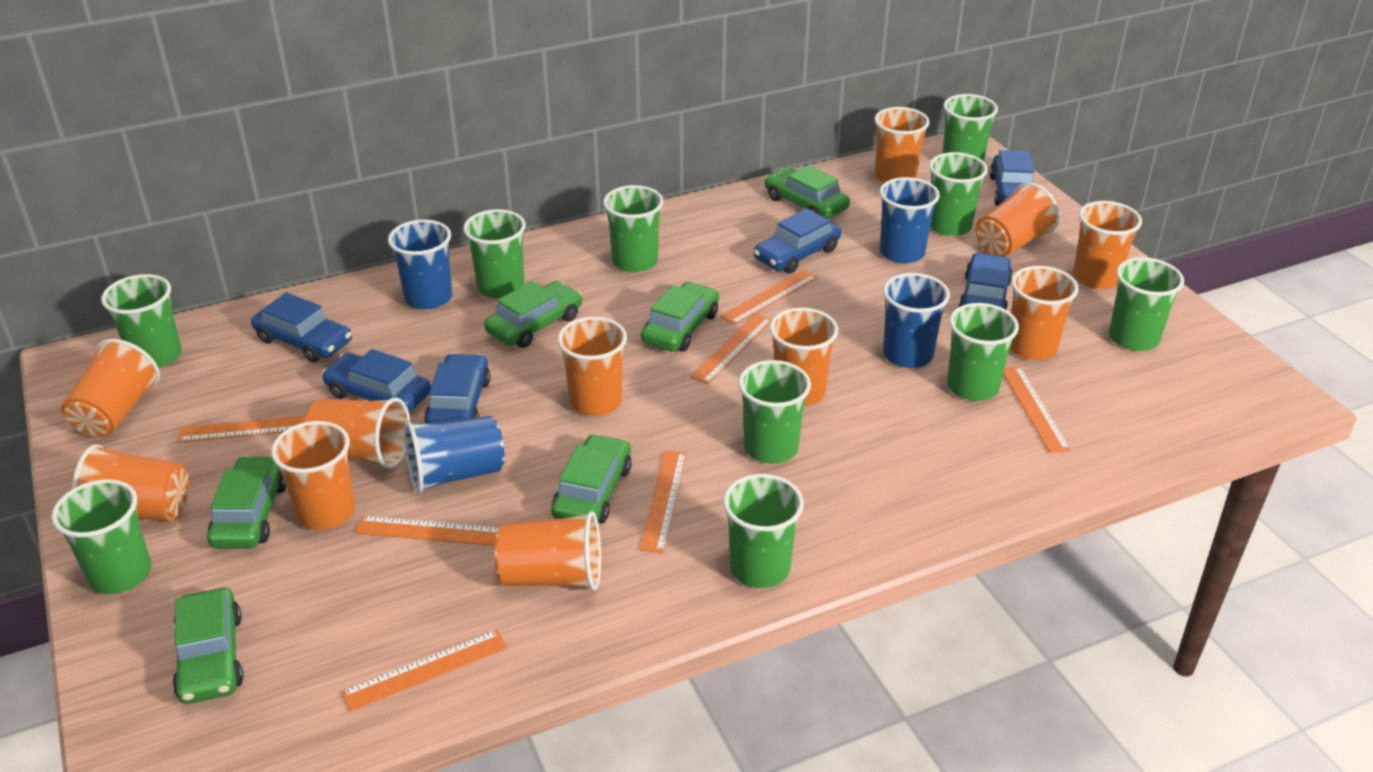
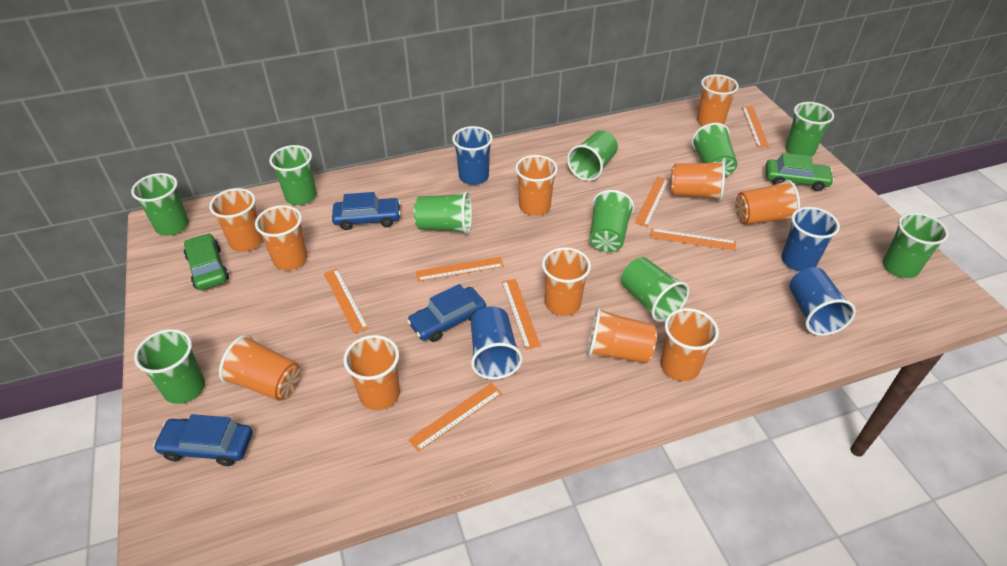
blue car: 6 -> 3
green car: 6 -> 2

